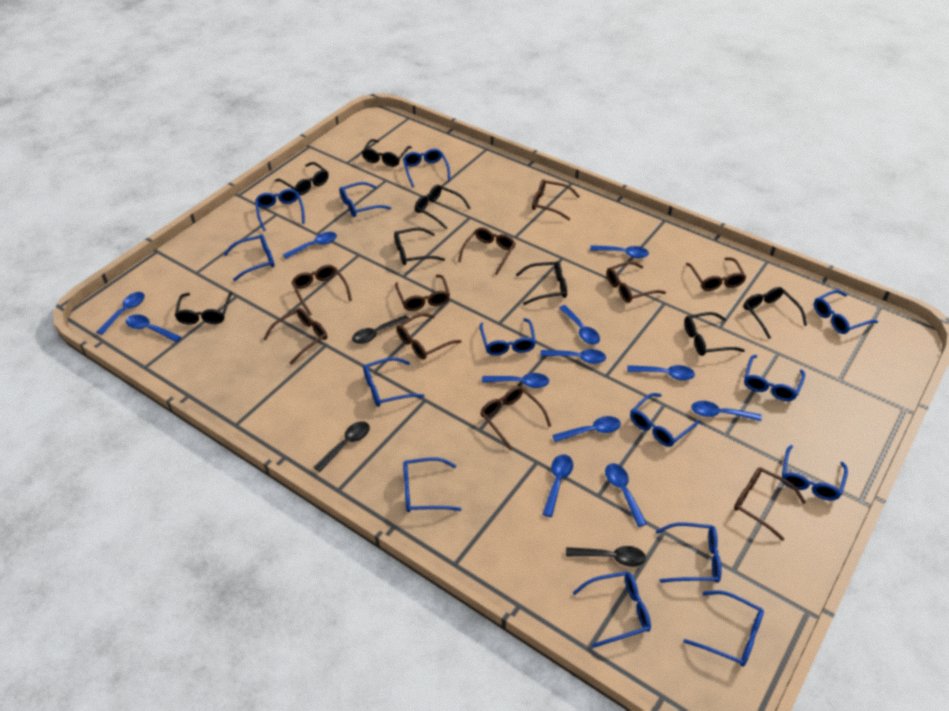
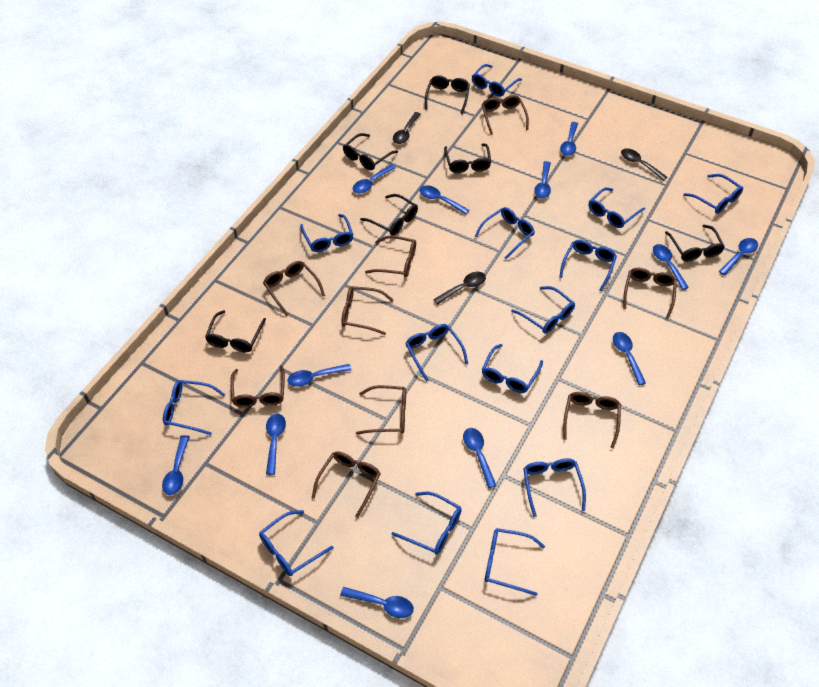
black glasses: 8 -> 6
brown glasses: 10 -> 9

